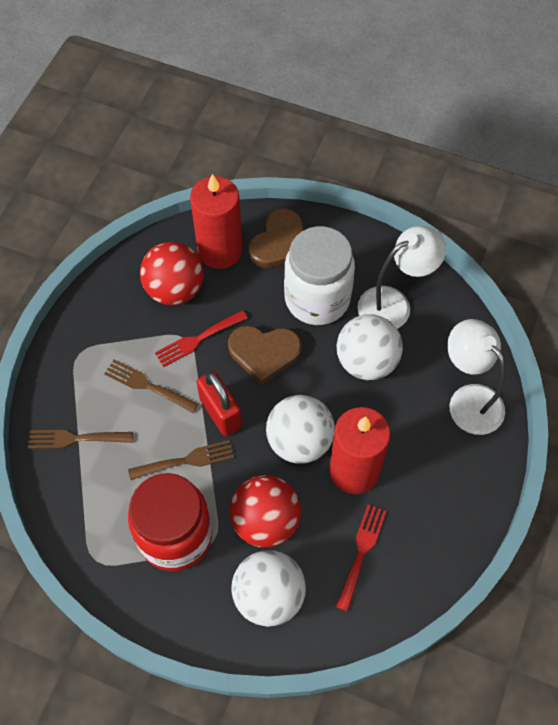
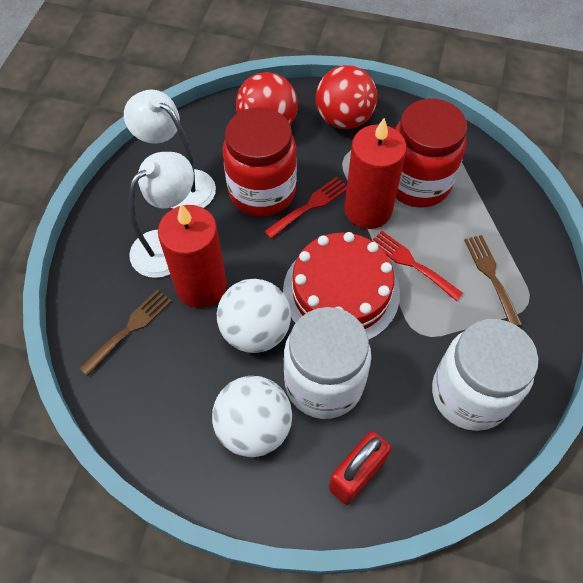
brown fork: 3 -> 2
brown heart: 2 -> 0
red cake: 0 -> 1
red jar: 1 -> 2
white ball: 3 -> 2
white jar: 1 -> 2

